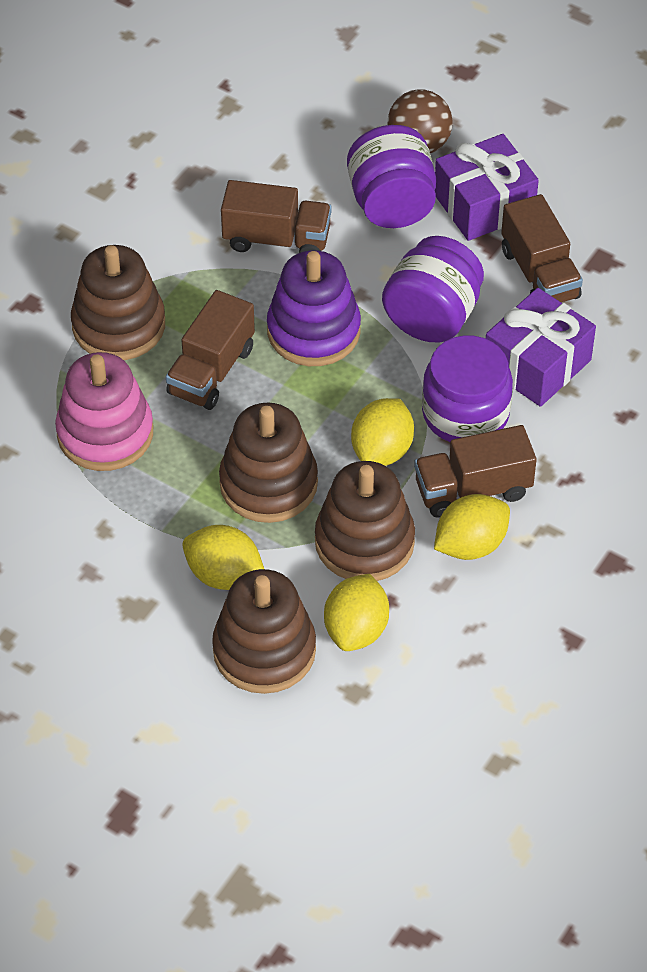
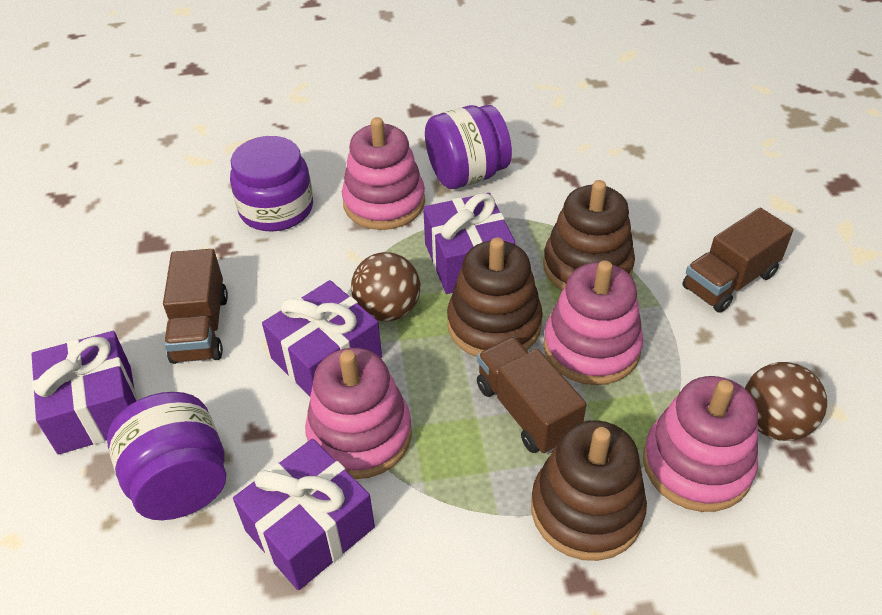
brown ball: 1 -> 2
brown stacking toy: 4 -> 3
brown truck: 4 -> 3
pink stacking toy: 1 -> 4
purple gift: 2 -> 4
purple stacking toy: 1 -> 0
yellow lemon: 4 -> 0

